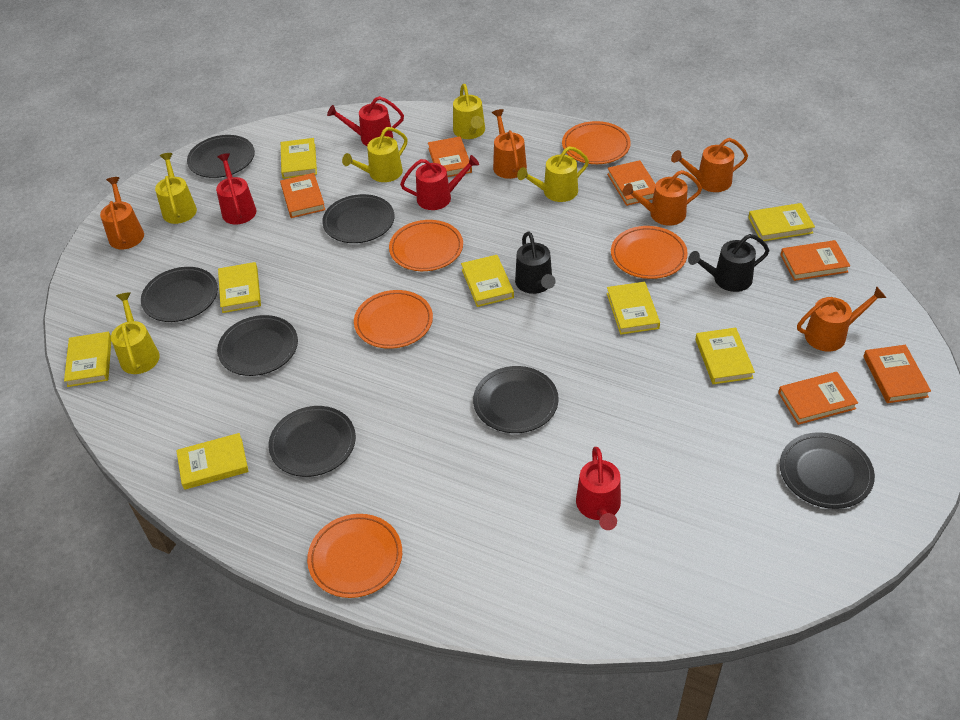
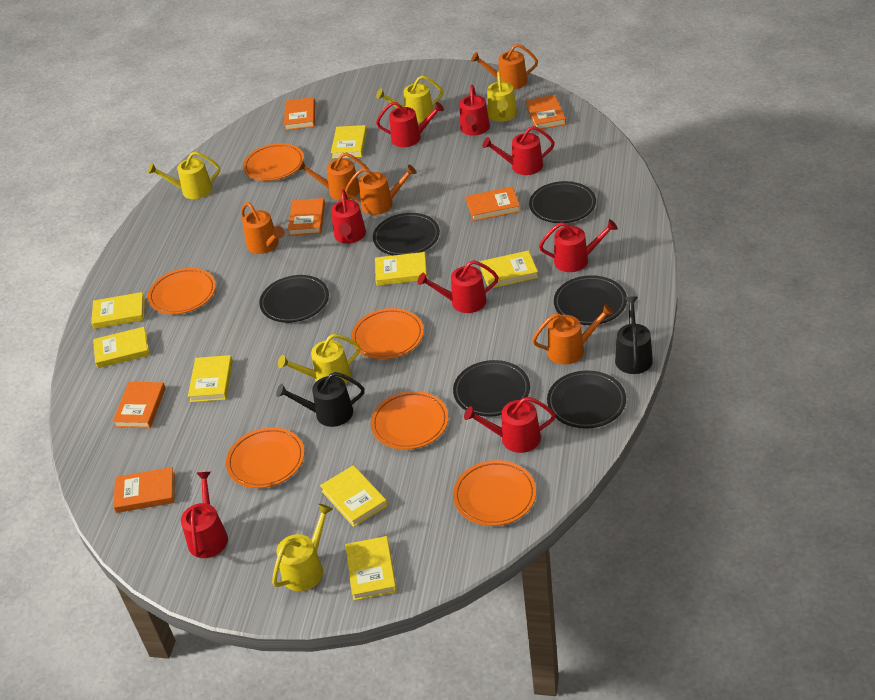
black plate: 7 -> 6
orange plate: 5 -> 6
red watering can: 4 -> 8

